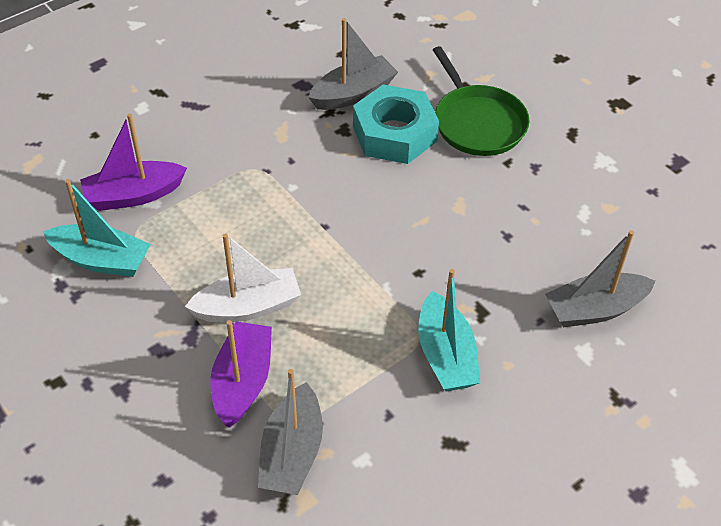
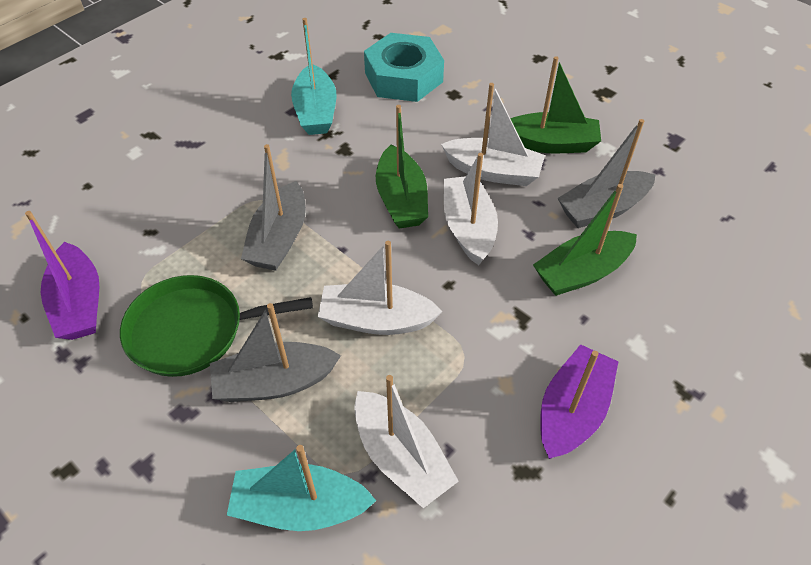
green boat: 0 -> 3
white boat: 1 -> 4

